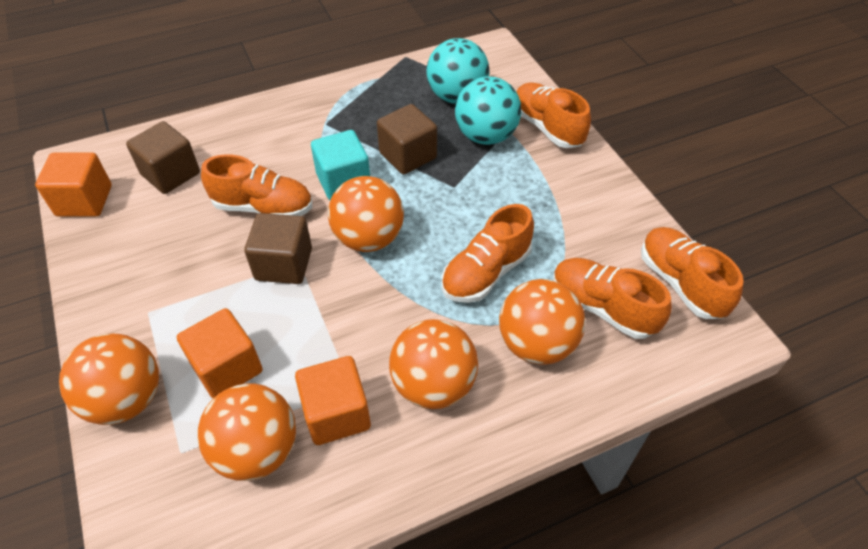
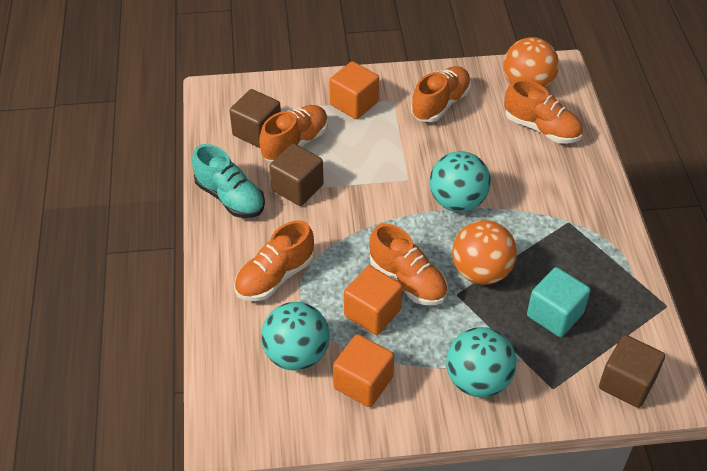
orange ball: 5 -> 2
turquoise ball: 2 -> 3
turquoise shoe: 0 -> 1

